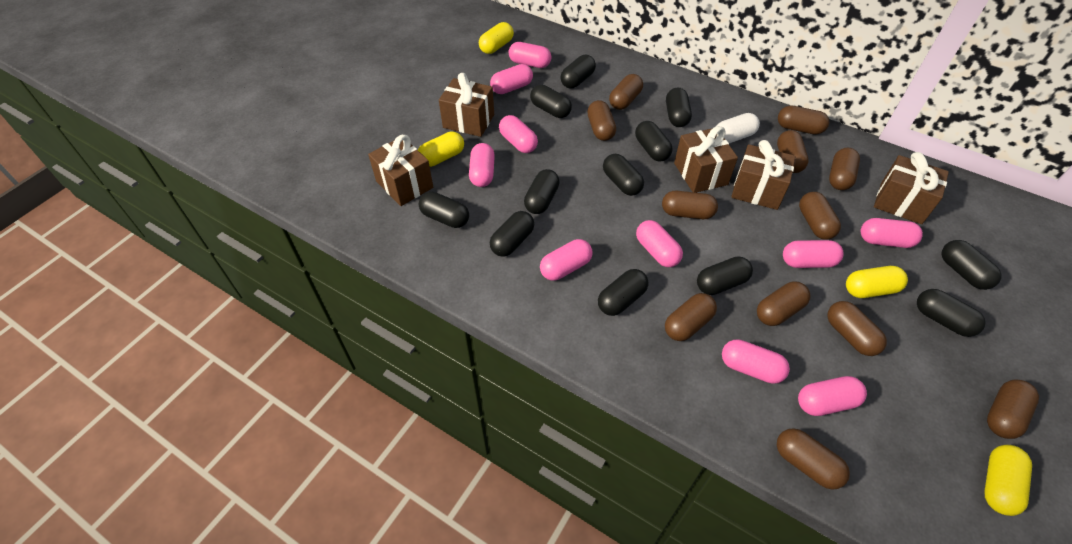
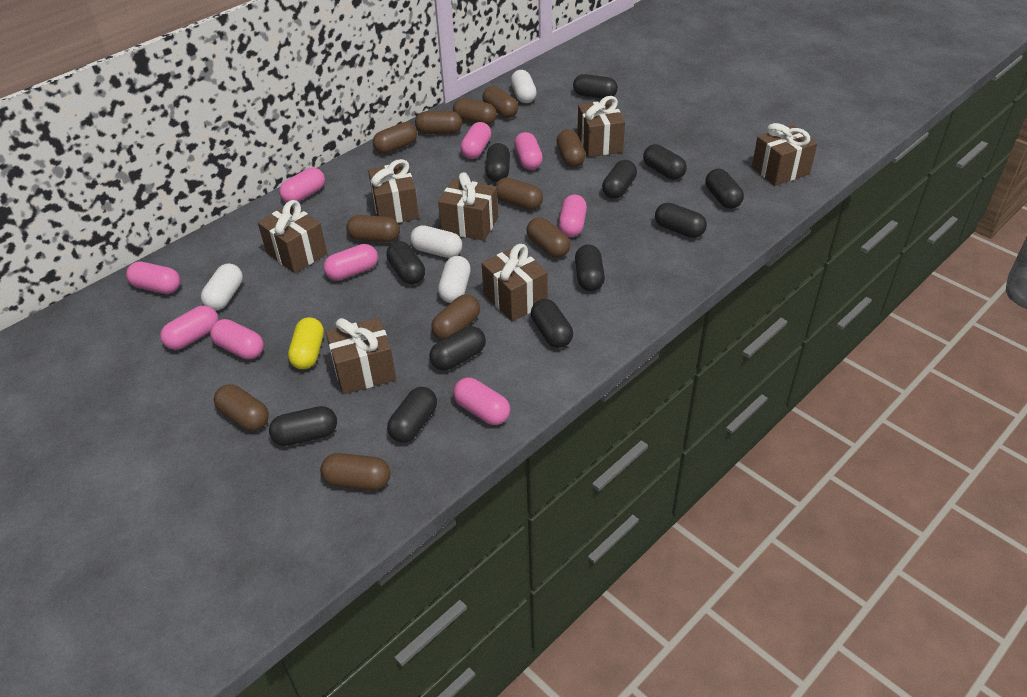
brown capsule: 12 -> 11
brown gift: 5 -> 7
pink capsule: 10 -> 9
white capsule: 1 -> 4
yellow capsule: 4 -> 1

